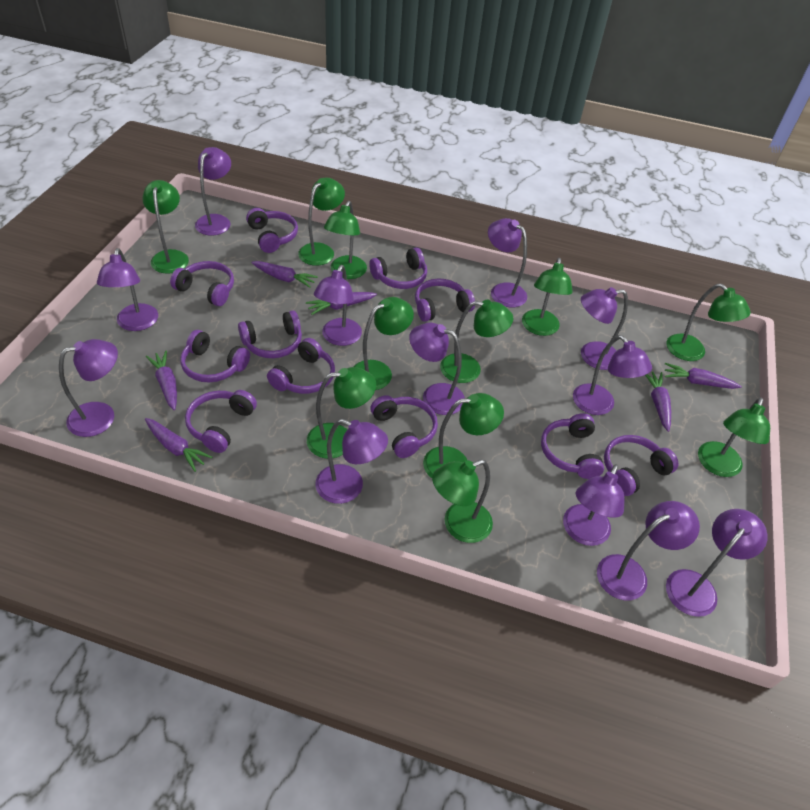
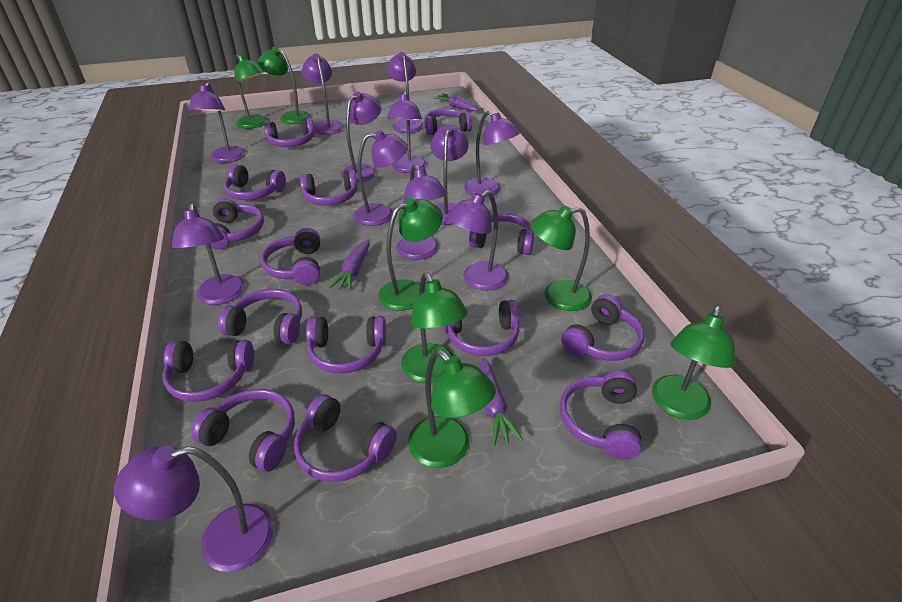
green lamp: 11 -> 7
purple carrot: 6 -> 3
purple headphones: 11 -> 15

